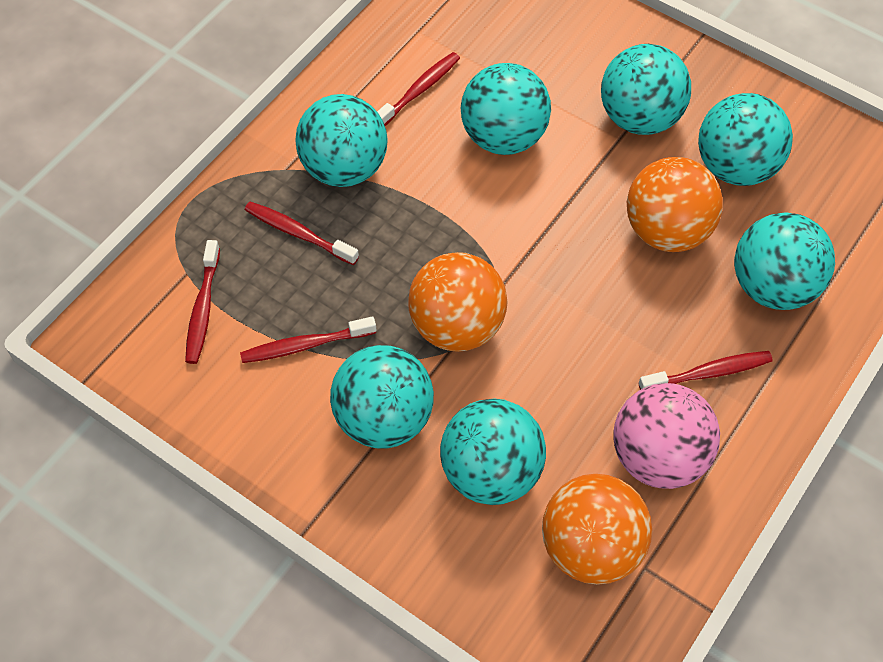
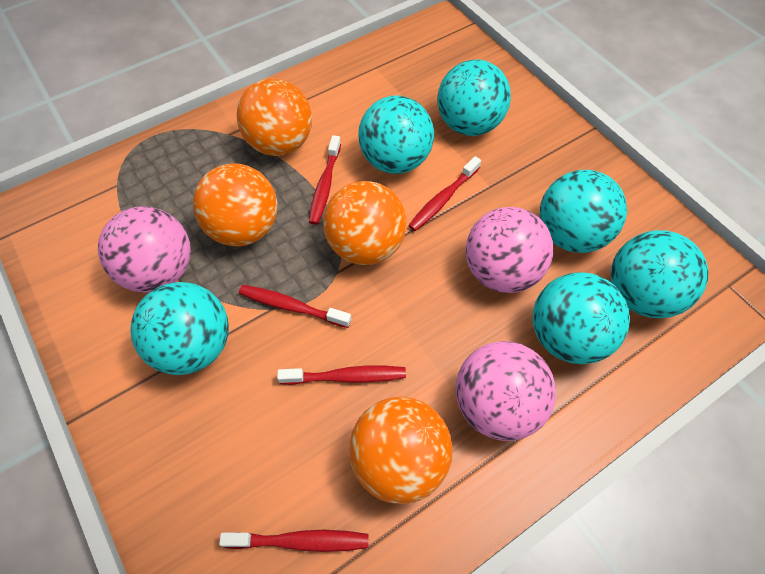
orange ball: 3 -> 4
pink ball: 1 -> 3
turquoise ball: 7 -> 6

